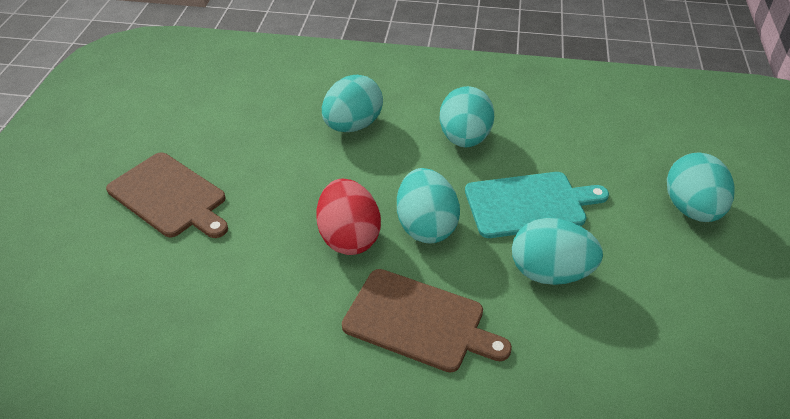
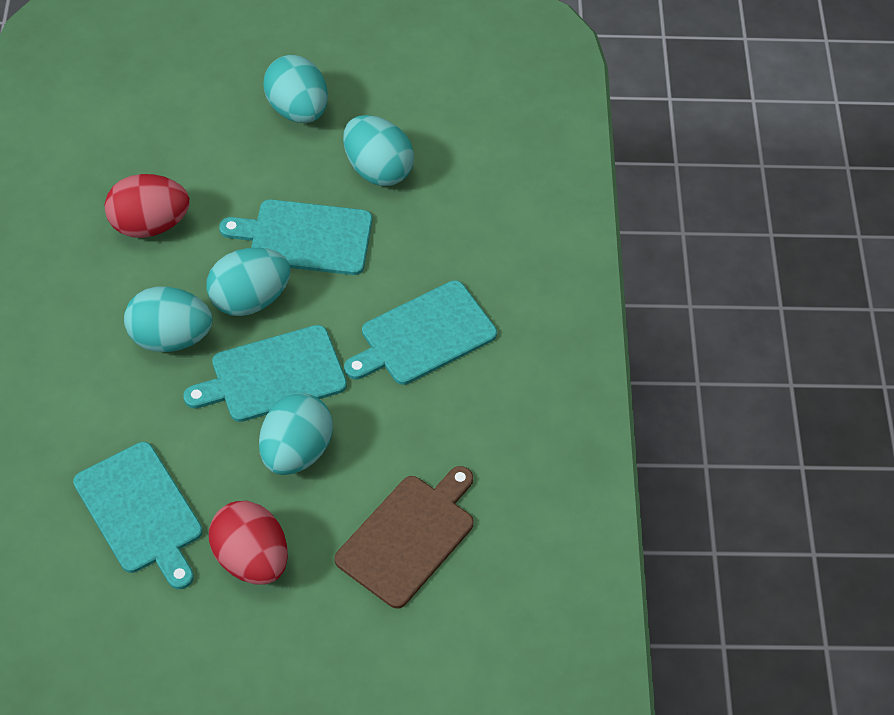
brown cutting board: 2 -> 1
red egg: 1 -> 2
turquoise cutting board: 1 -> 4

